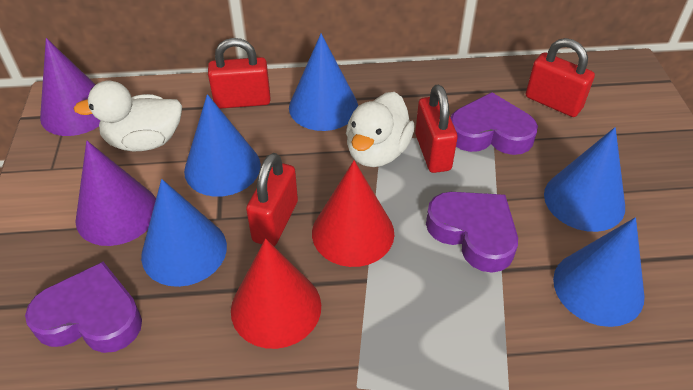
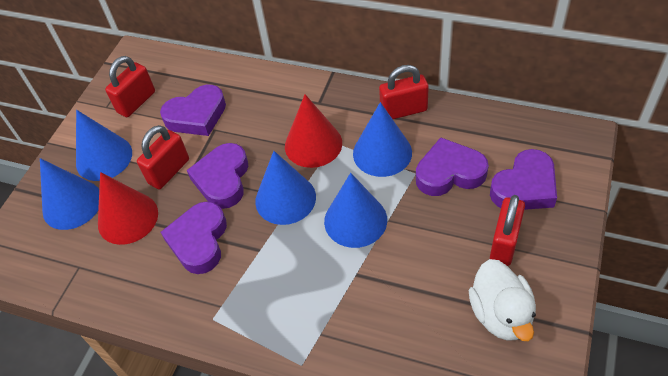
purple cone: 2 -> 0
purple heart: 3 -> 5
white duck: 2 -> 1

